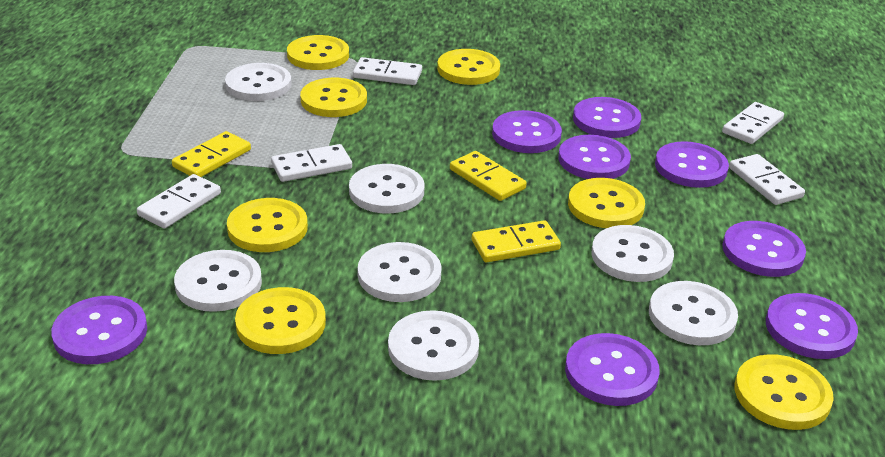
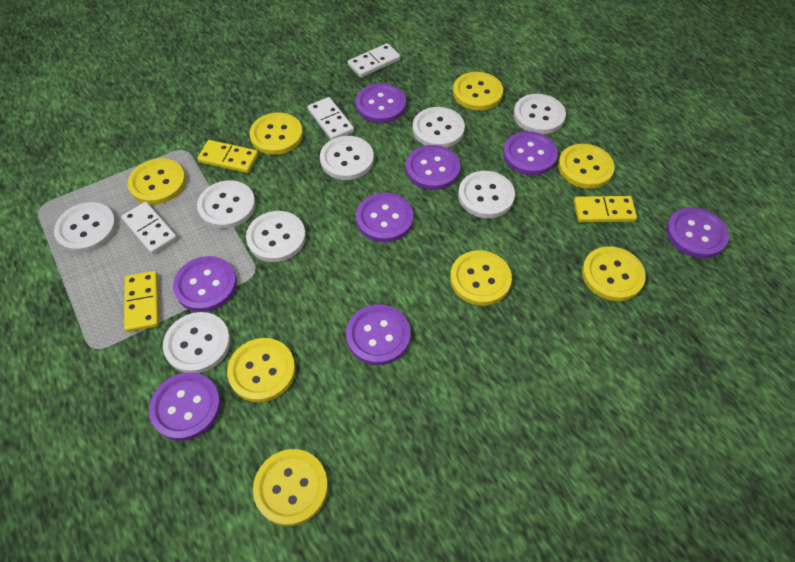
white button: 7 -> 8
white domino: 5 -> 3
yellow button: 7 -> 8

